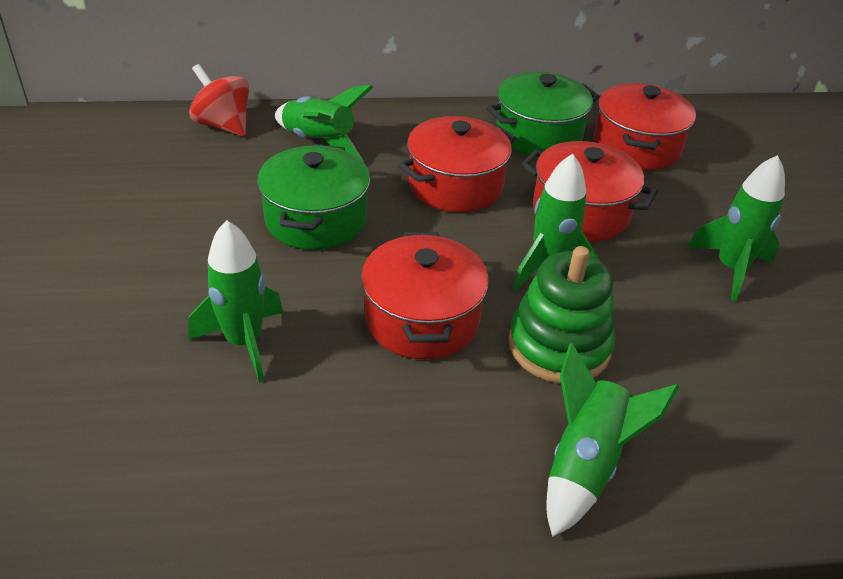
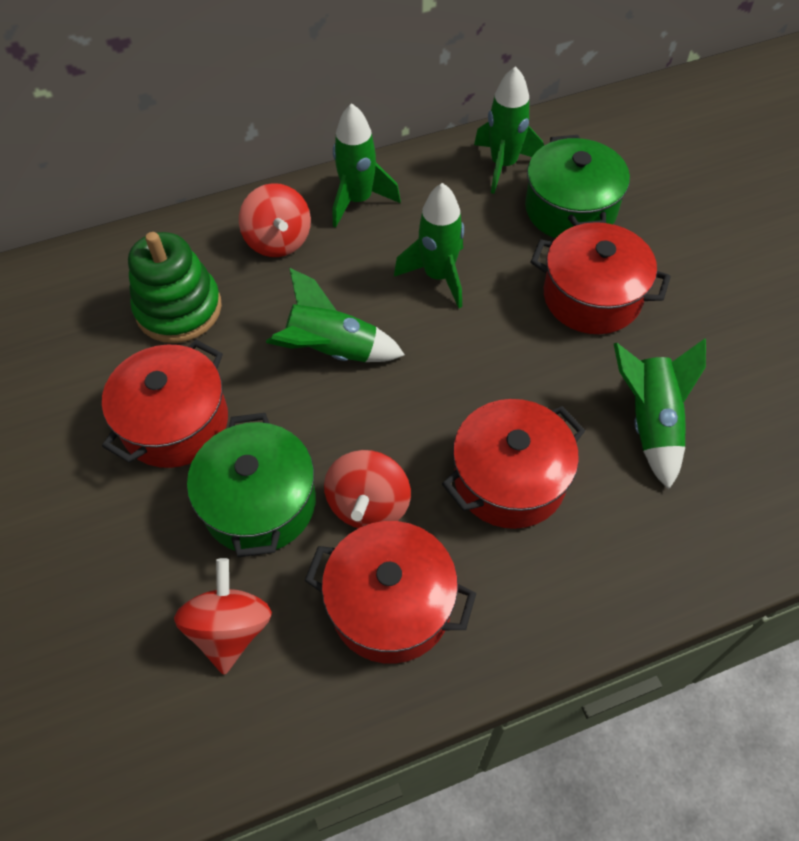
red spinning top: 1 -> 3

